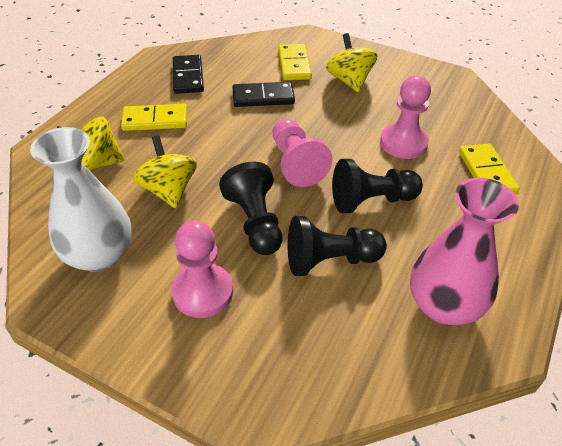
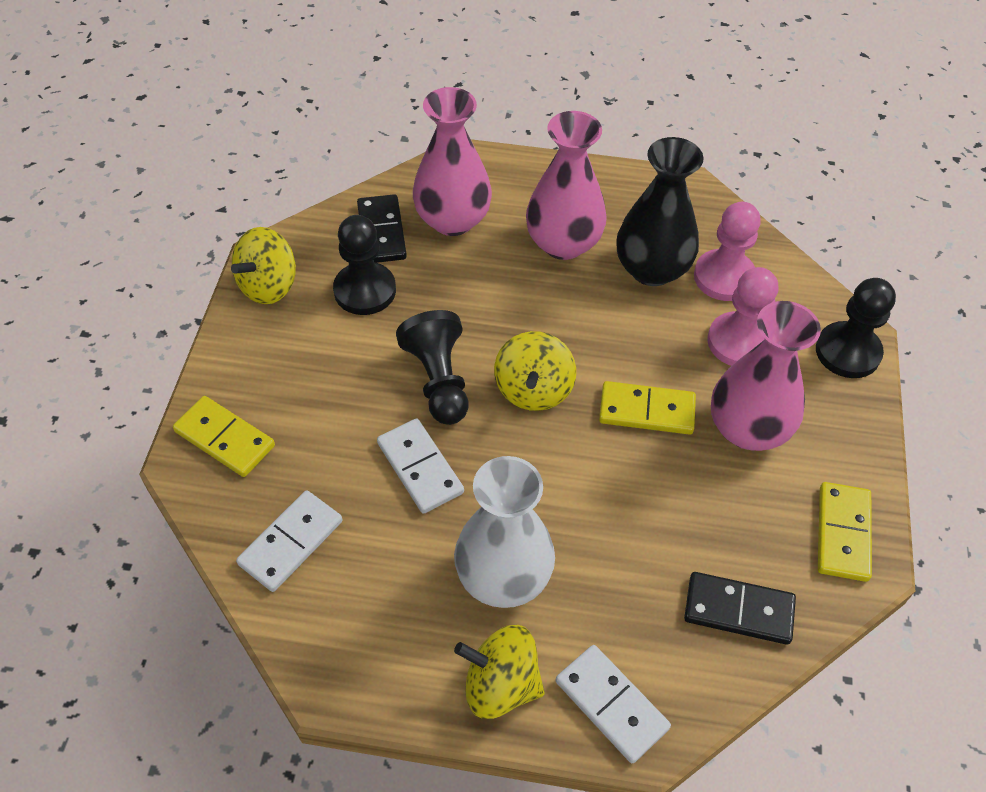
black vase: 0 -> 1
pink pawn: 3 -> 2
pink vase: 1 -> 3
white domino: 0 -> 3

